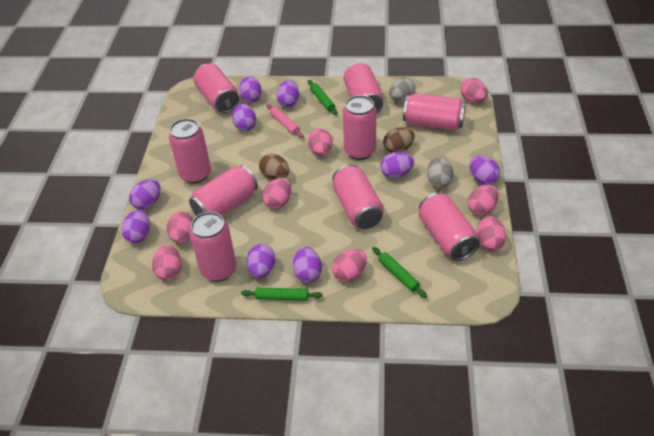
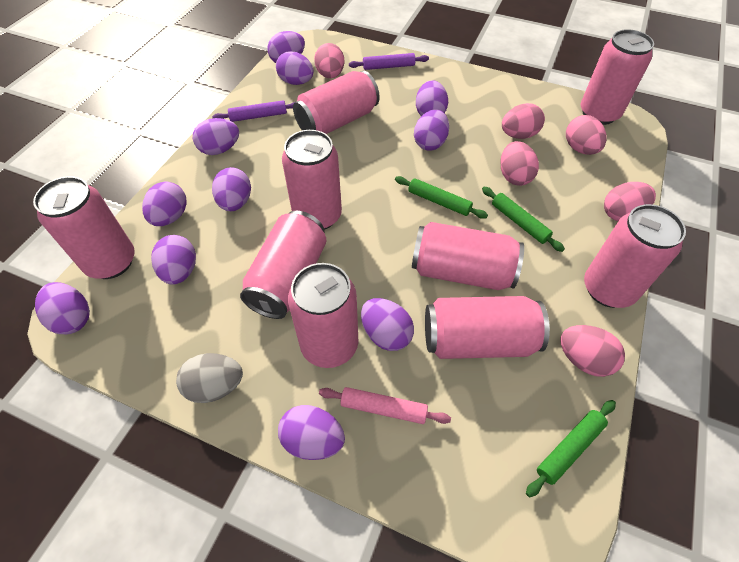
brown egg: 2 -> 0
grey egg: 2 -> 1
pink egg: 8 -> 6
purple egg: 9 -> 11
purple rolling pin: 0 -> 2

